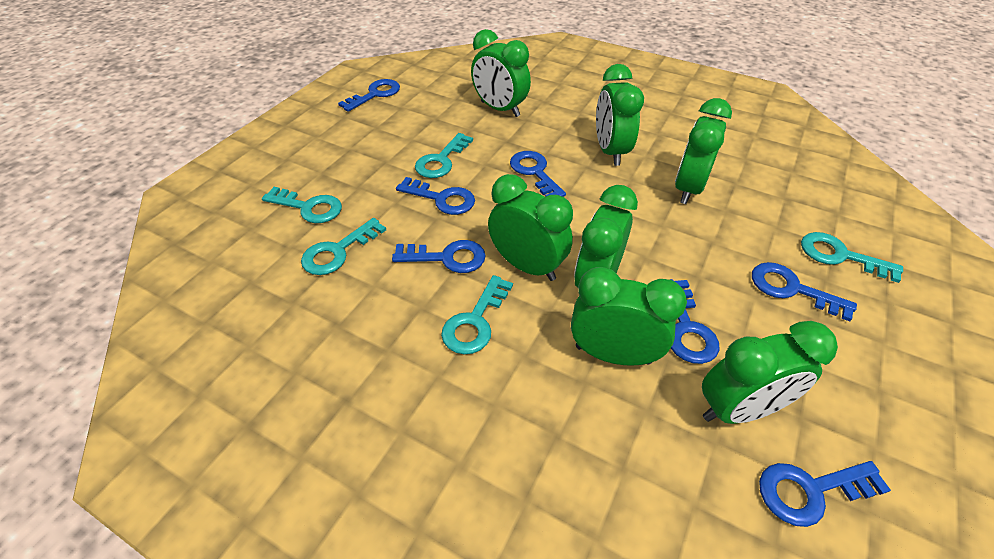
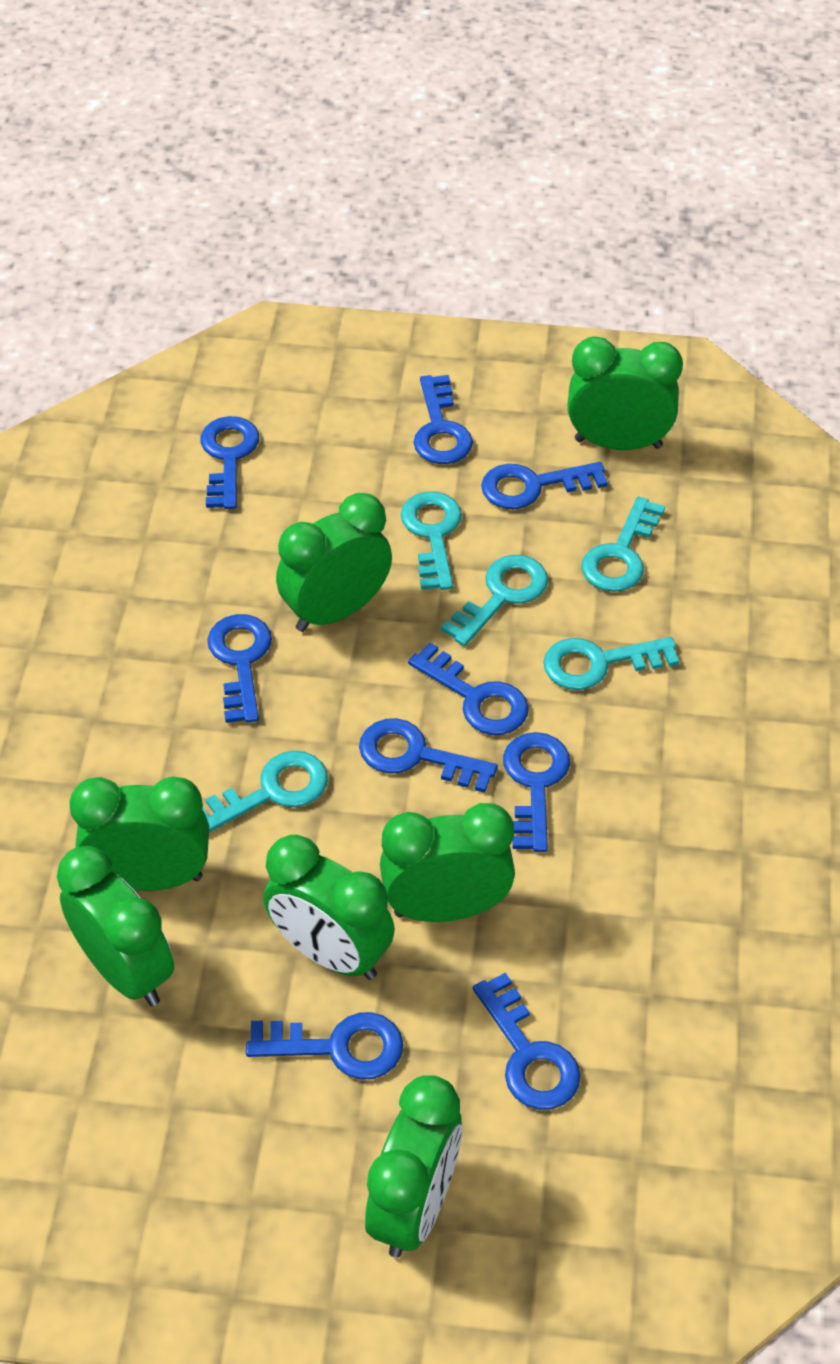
blue key: 7 -> 9

